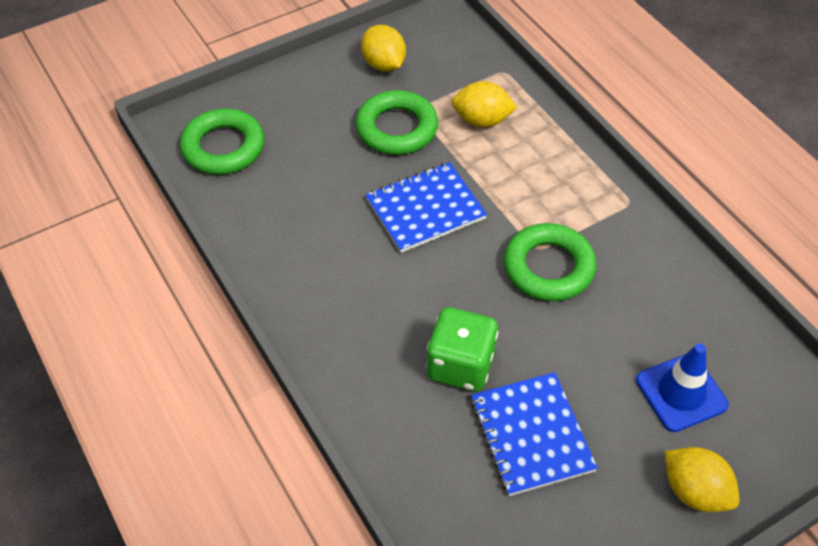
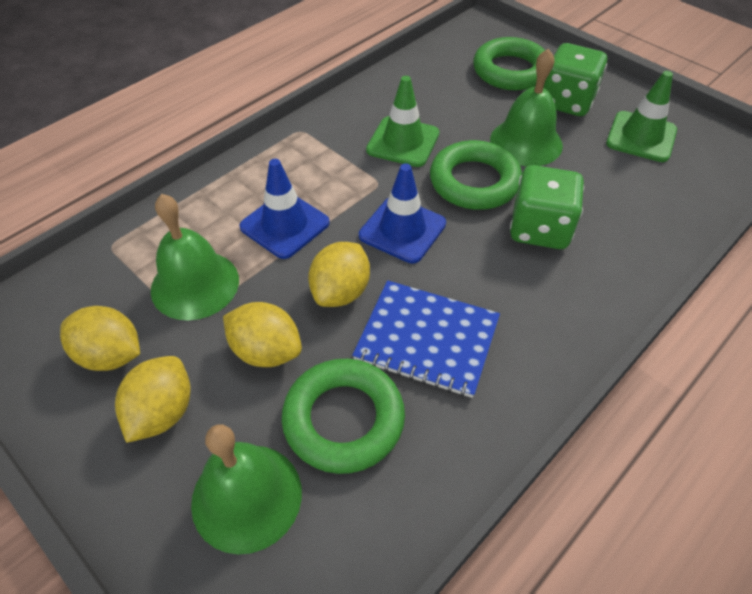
blue notebook: 2 -> 1
blue traffic cone: 1 -> 2
green bell: 0 -> 3
green dice: 1 -> 2
green traffic cone: 0 -> 2
yellow lemon: 3 -> 4

